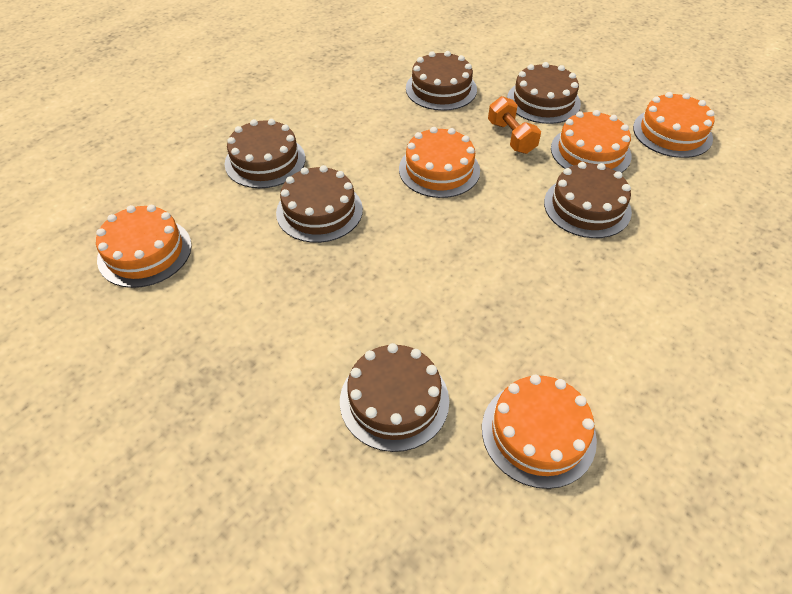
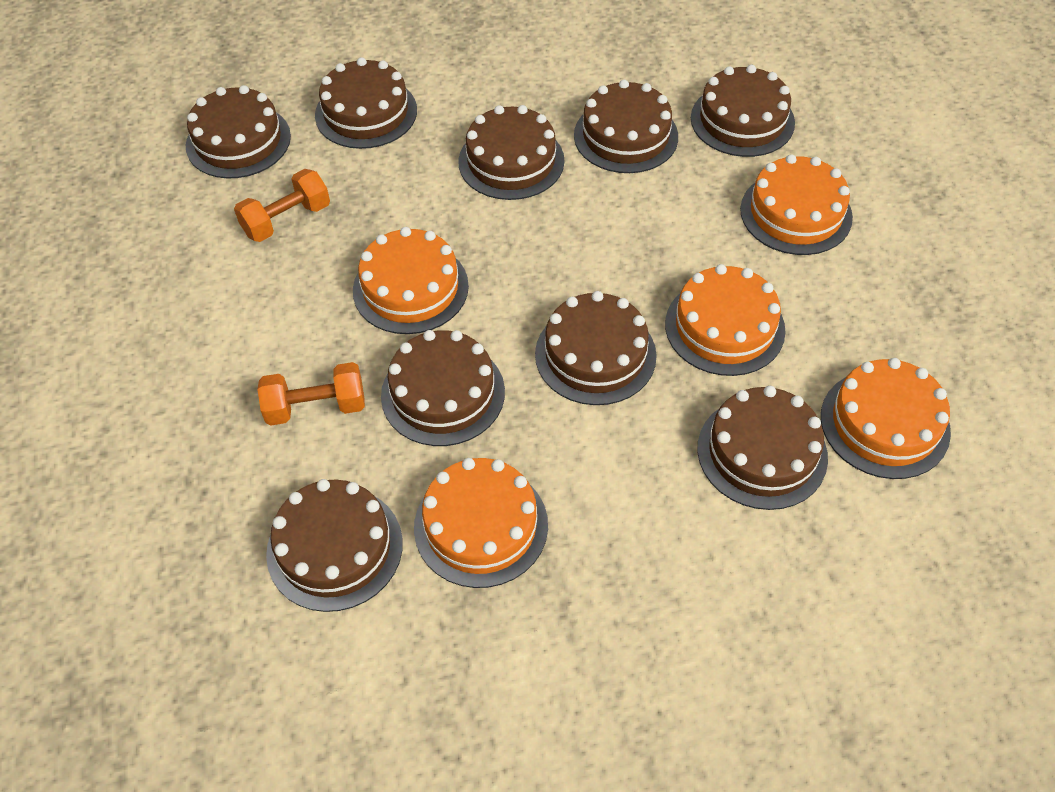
brown cake: 6 -> 9
orange dumbbell: 1 -> 2

